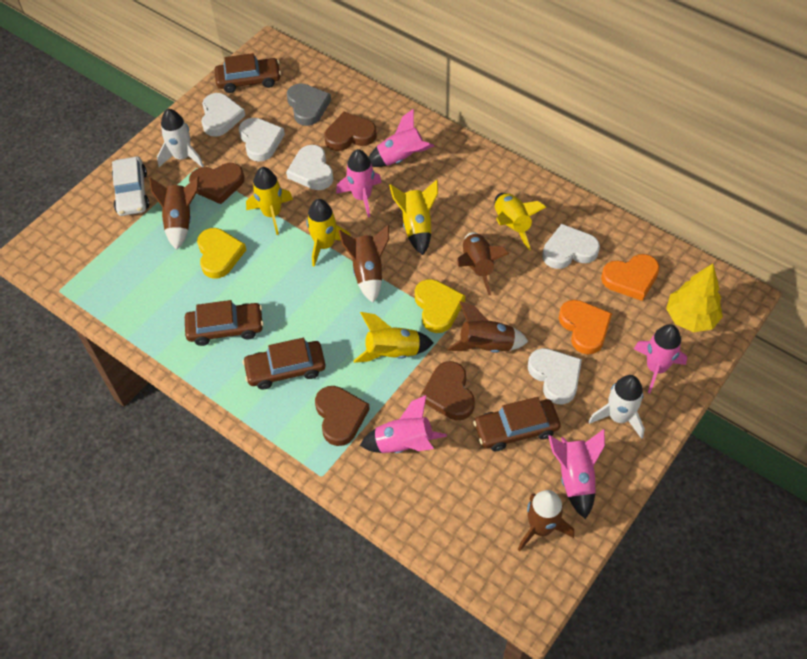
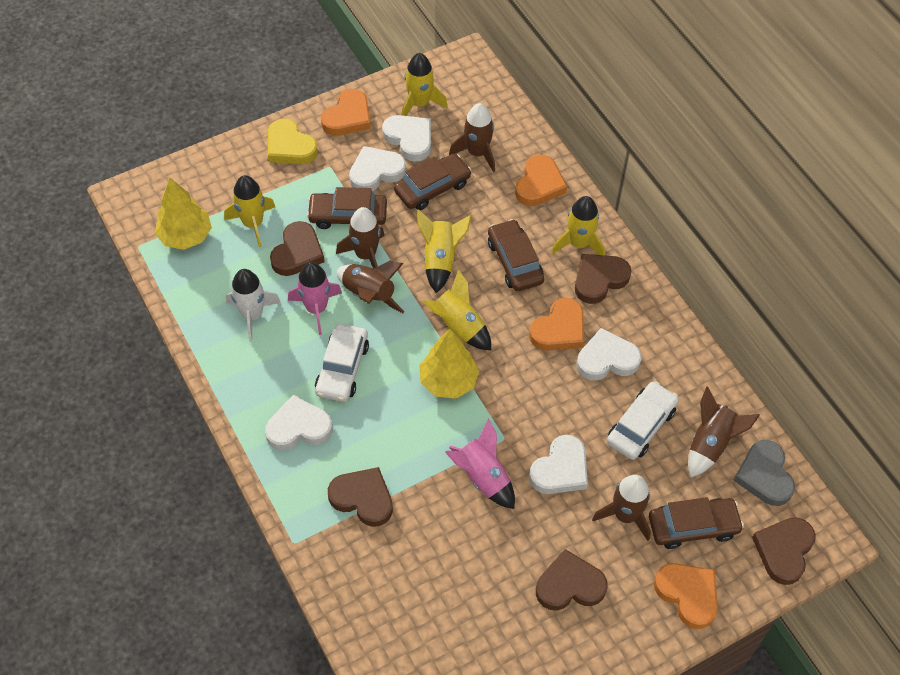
brown heart: 4 -> 5
orange heart: 2 -> 4
pink rocket: 5 -> 2
white car: 1 -> 2
white rocket: 2 -> 1
yellow heart: 2 -> 1
yellow tree: 1 -> 2

